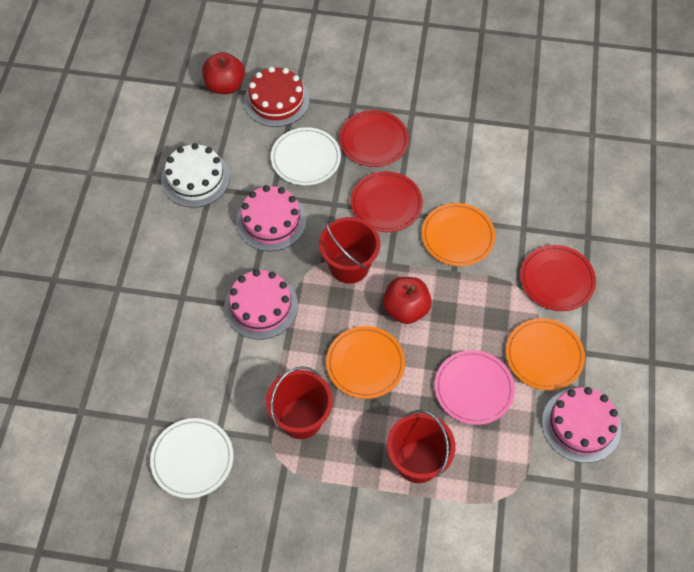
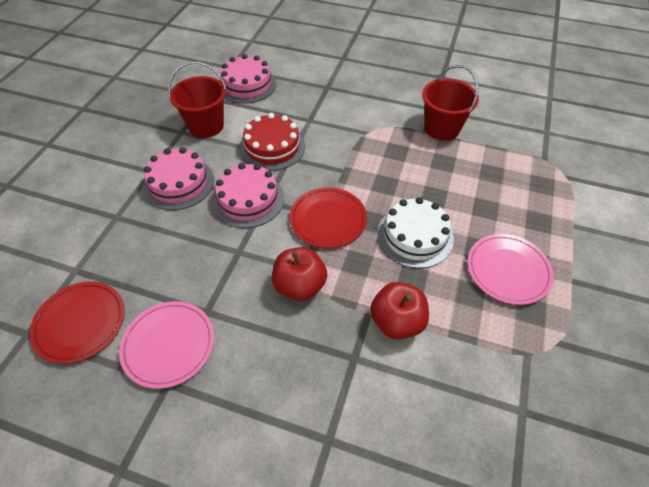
orange plate: 3 -> 0
pink plate: 1 -> 2
red bucket: 3 -> 2
red plate: 3 -> 2
white plate: 2 -> 0

